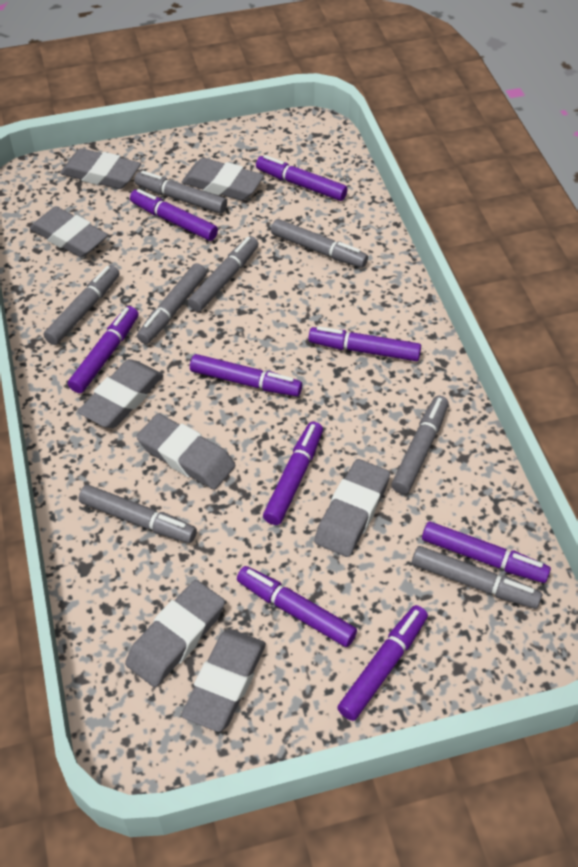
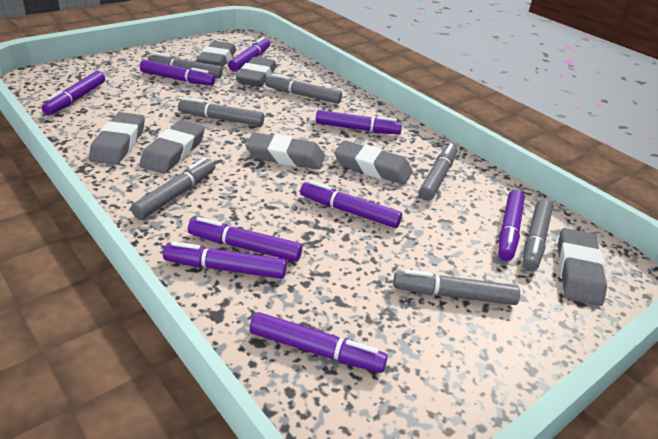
grey eraser: 8 -> 7
grey marker: 8 -> 7

